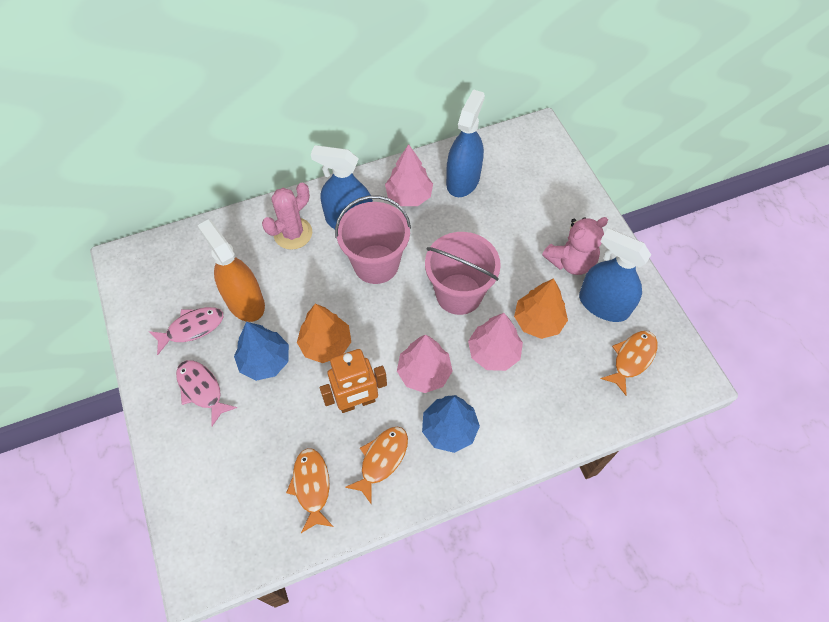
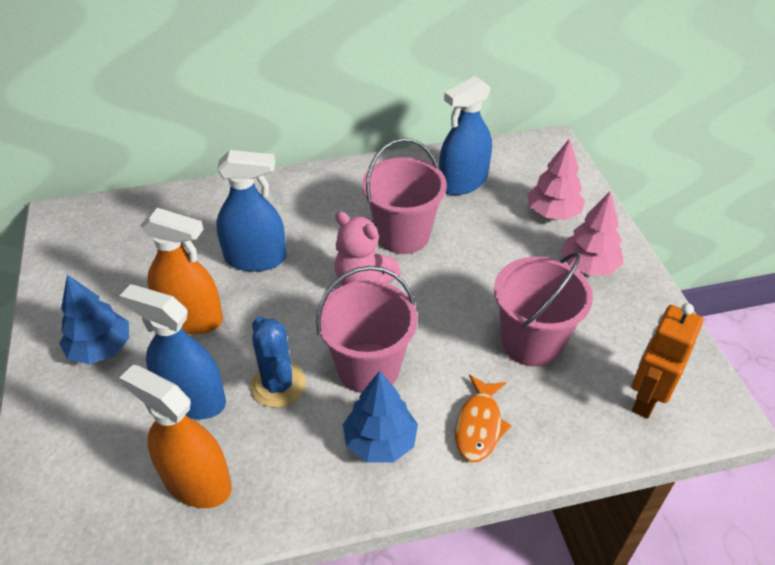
blue cactus: 0 -> 1
orange fish: 3 -> 1
orange spray bottle: 1 -> 2
orange tree: 2 -> 0
pink bucket: 2 -> 3
pink cactus: 1 -> 0
pink fish: 2 -> 0
pink tree: 3 -> 2

